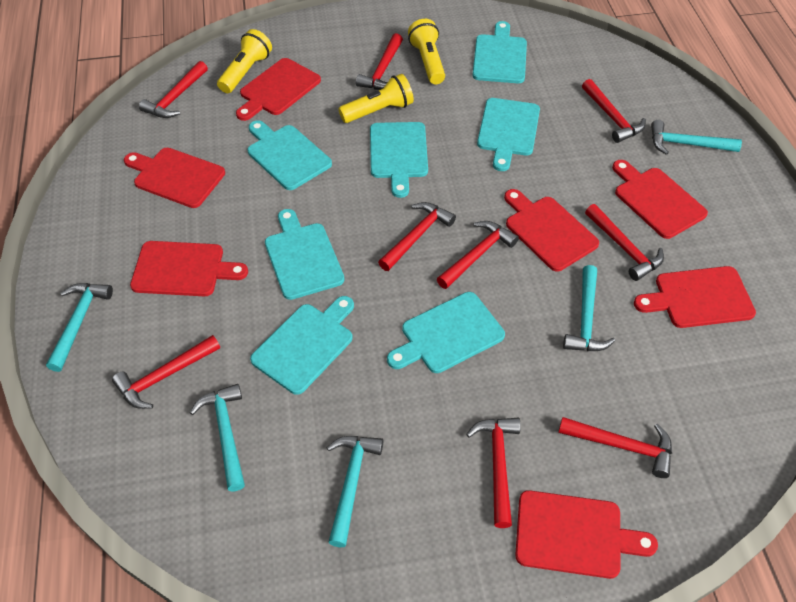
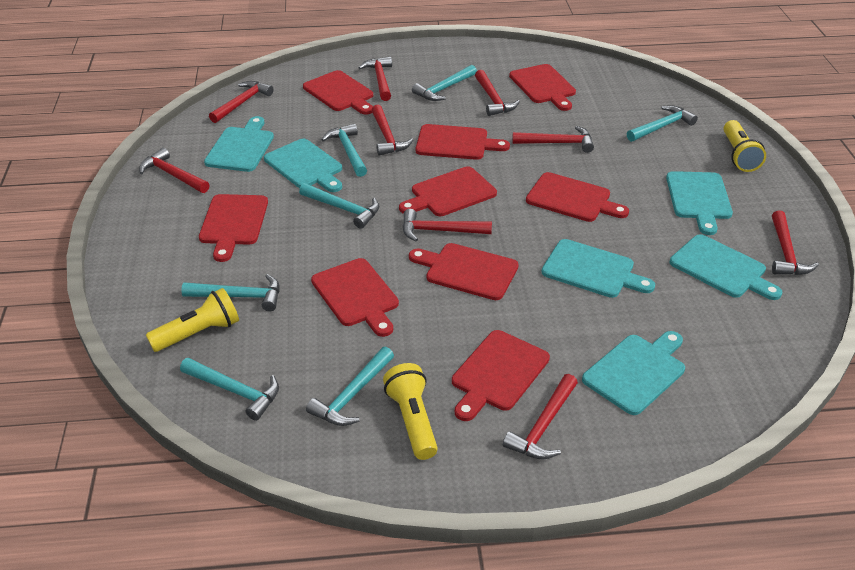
red cutting board: 7 -> 9
turquoise cutting board: 7 -> 6
turquoise hammer: 5 -> 7

